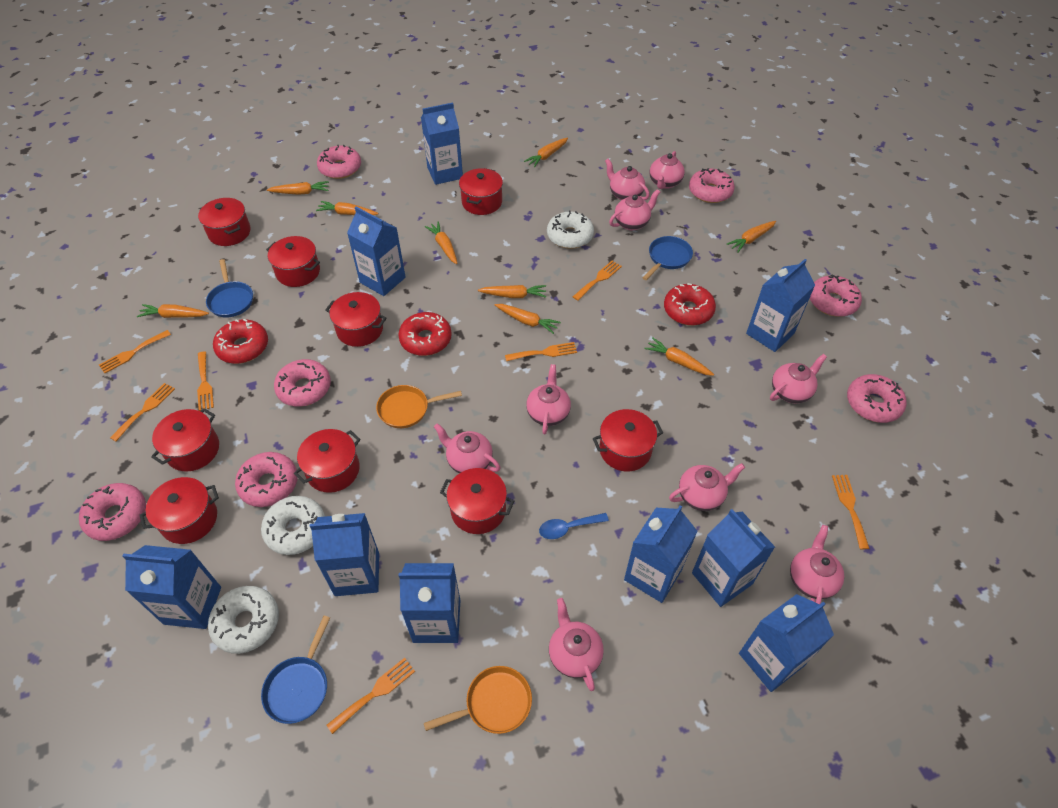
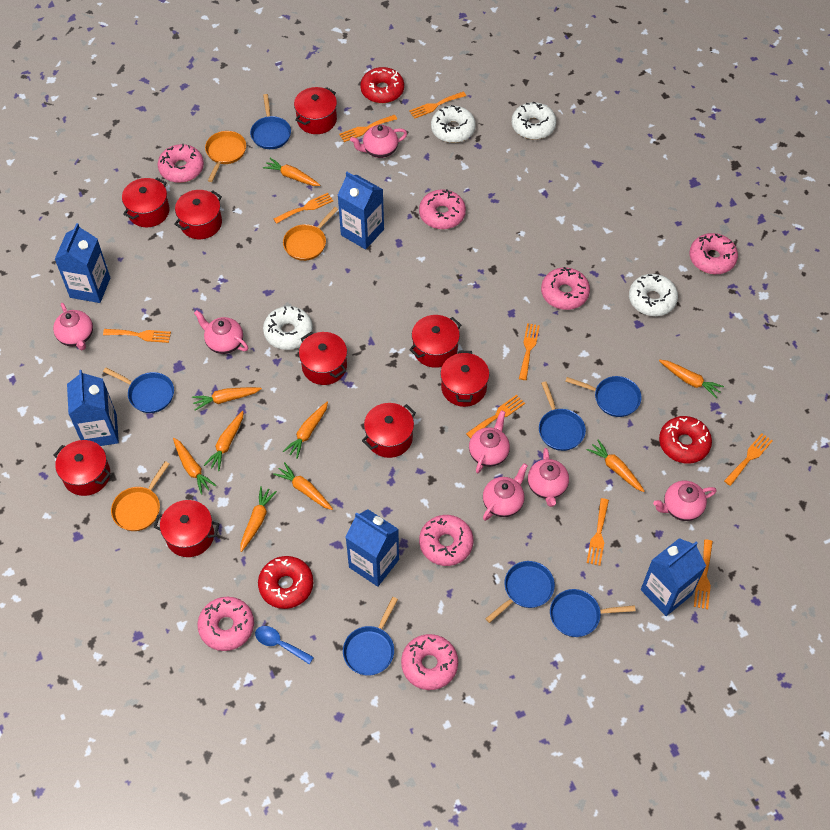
blue carton: 9 -> 5
blue pan: 3 -> 7
orange fork: 7 -> 9
orange pan: 2 -> 3
pink teapot: 9 -> 7
white donut: 3 -> 4

